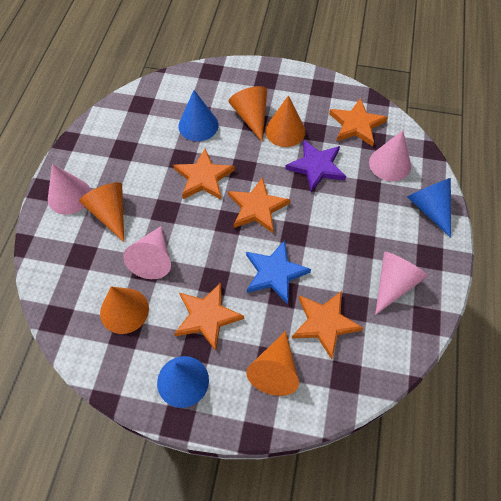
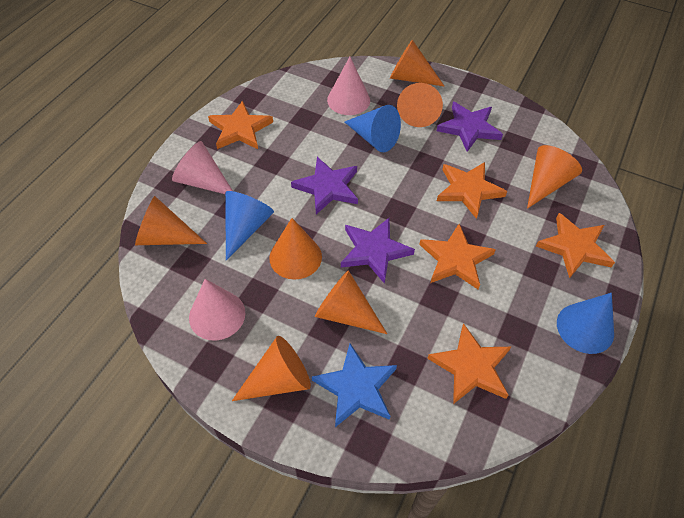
orange cone: 5 -> 7
pink cone: 4 -> 3
purple star: 1 -> 3

